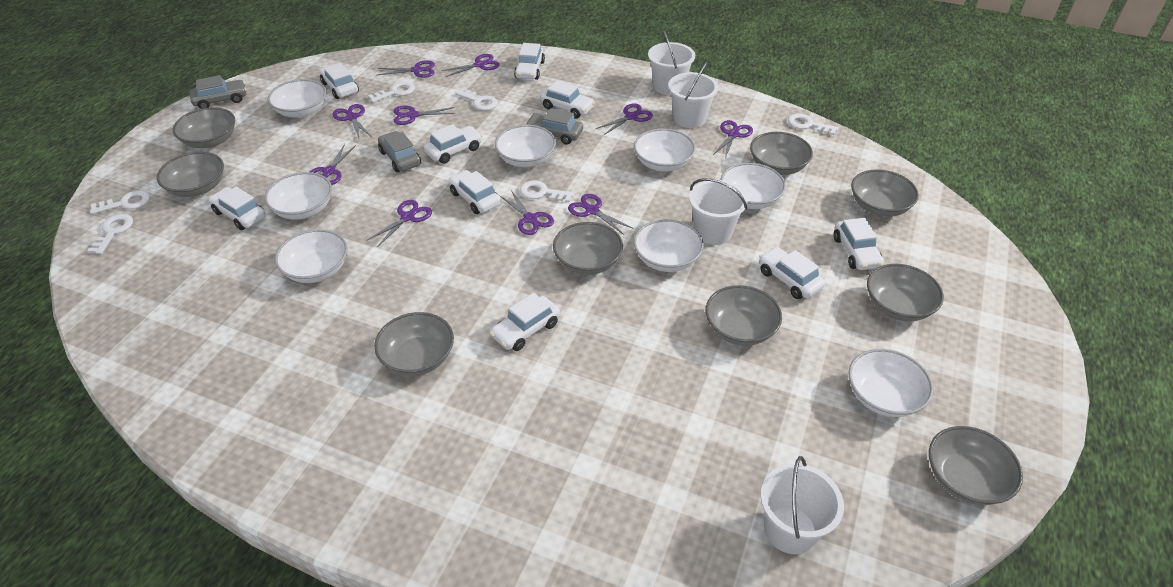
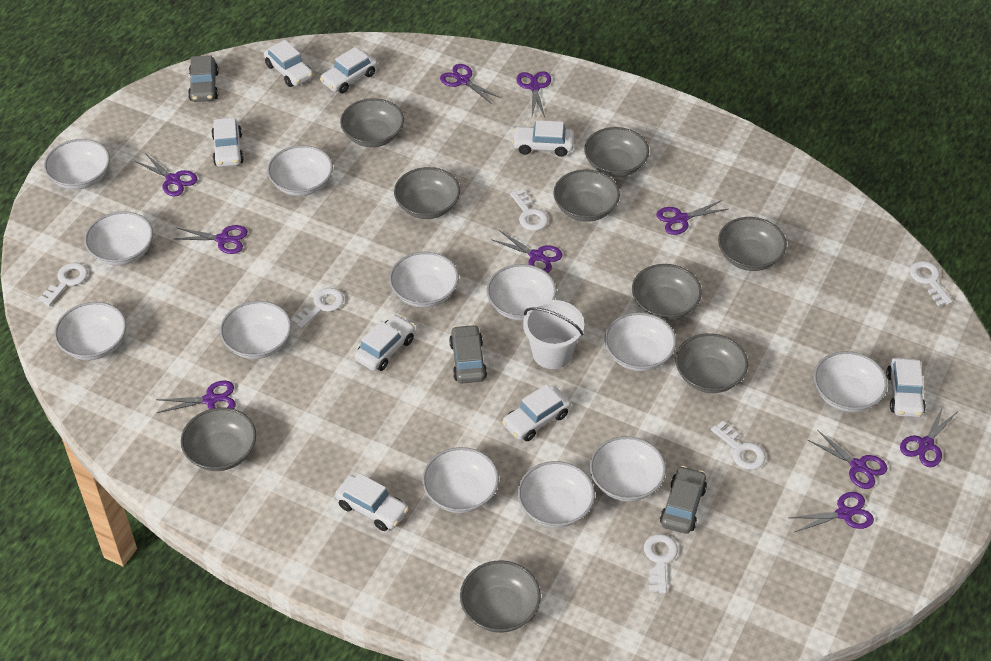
white bowl: 8 -> 12
white bucket: 4 -> 1
white car: 9 -> 8

